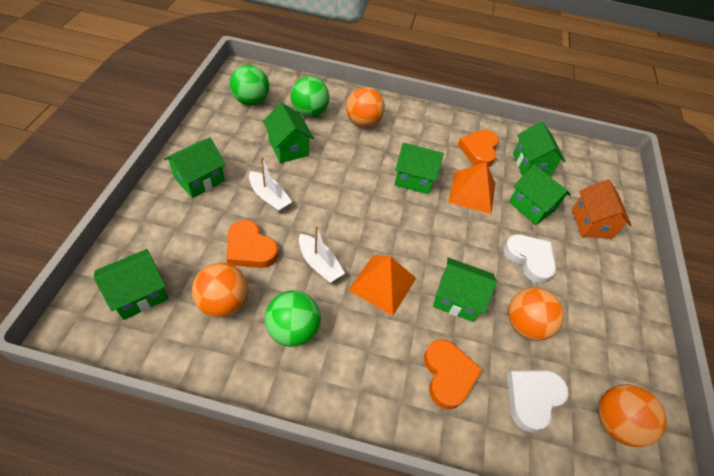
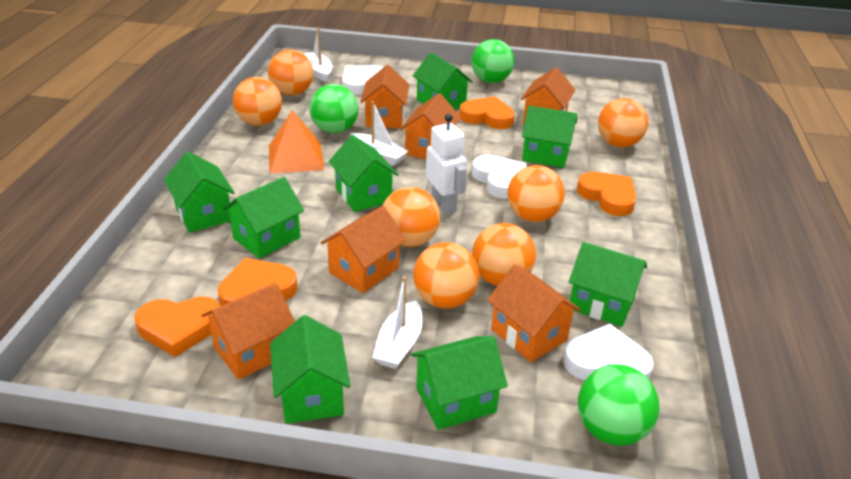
green house: 7 -> 8
orange ball: 4 -> 7
orange heart: 3 -> 4
orange house: 1 -> 6
orange pyramid: 2 -> 1
white boat: 2 -> 3
white heart: 2 -> 3
white robot: 0 -> 1

